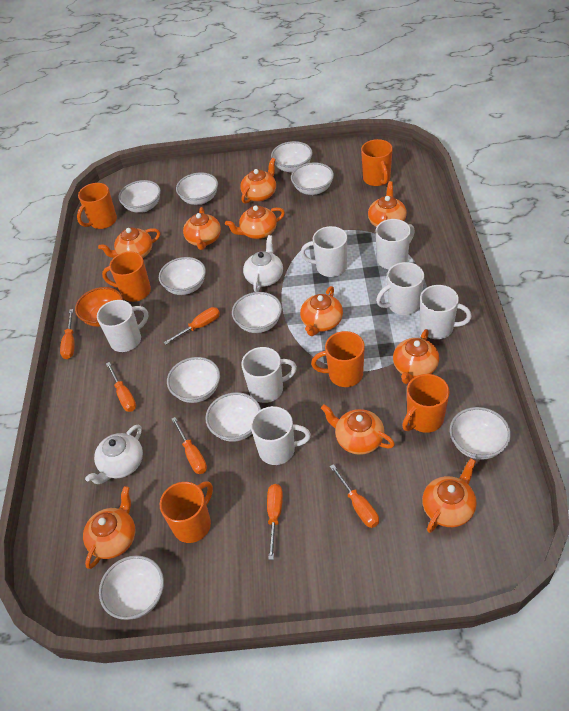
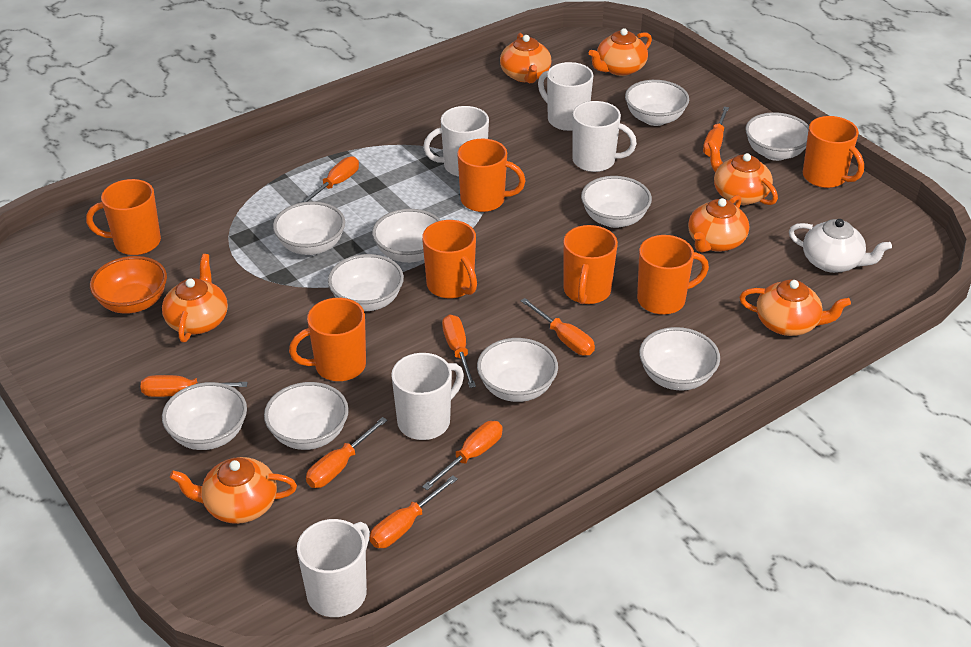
orange mug: 6 -> 7
orange screwdriver: 6 -> 8
orange teapot: 10 -> 7
white mug: 7 -> 5
white teapot: 2 -> 1

